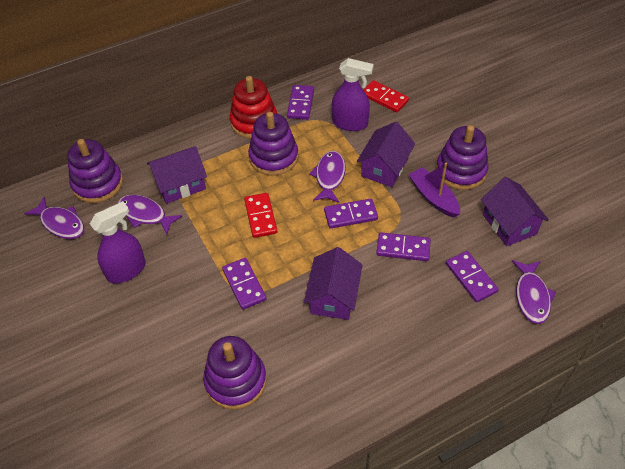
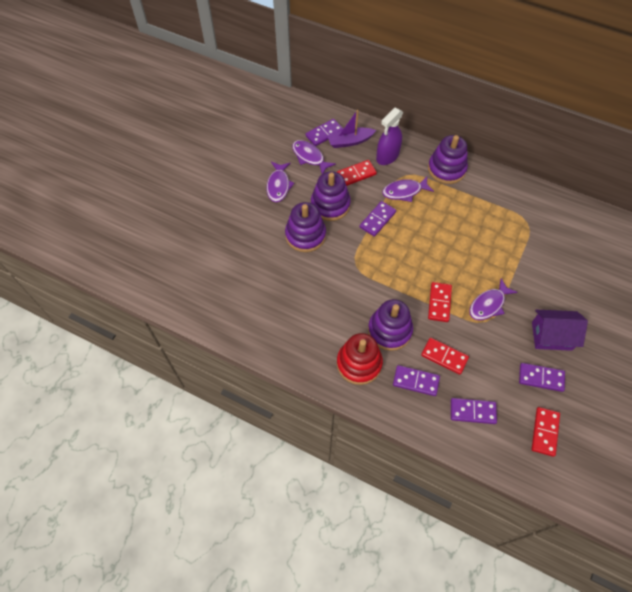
purple house: 4 -> 1
purple spray bottle: 2 -> 1
red domino: 2 -> 4

